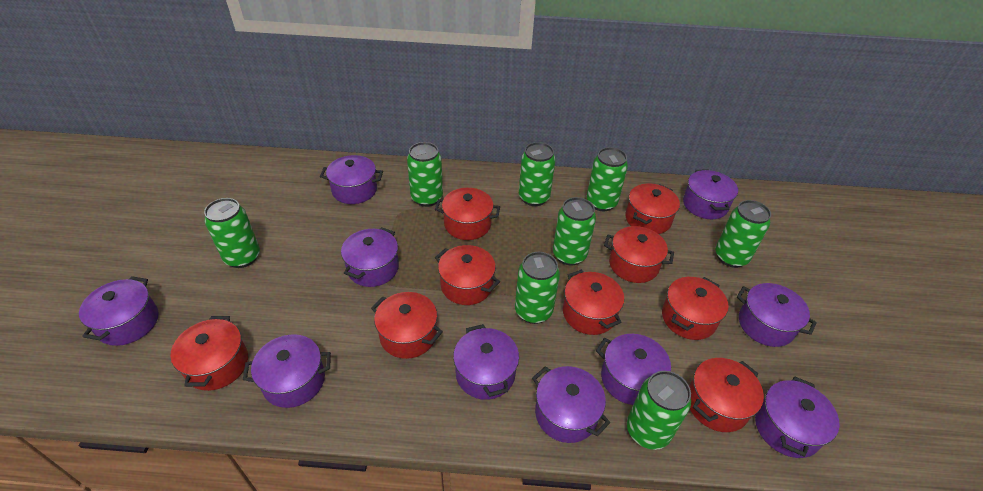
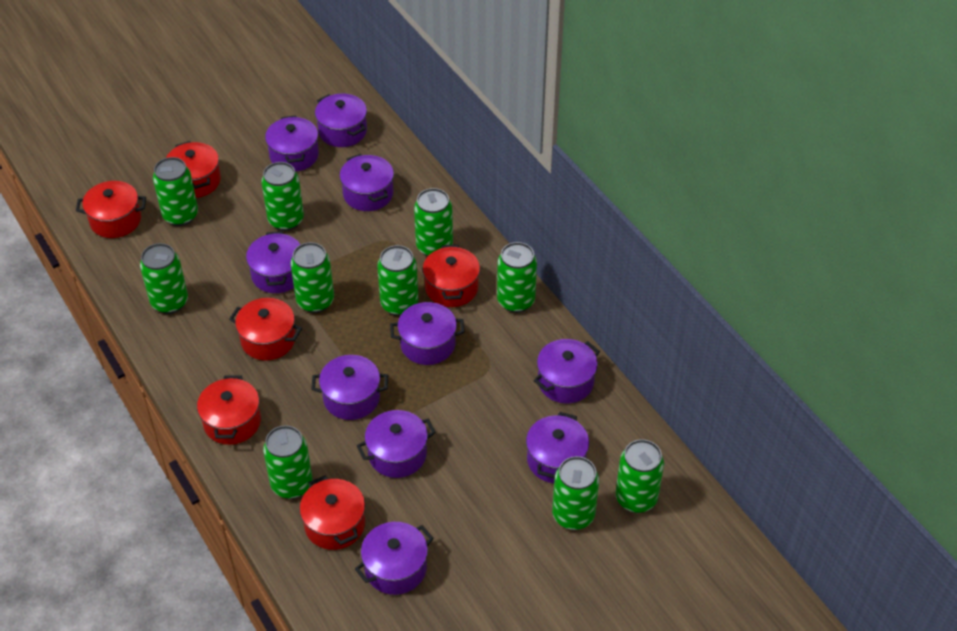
green can: 8 -> 10
red pot: 9 -> 6

